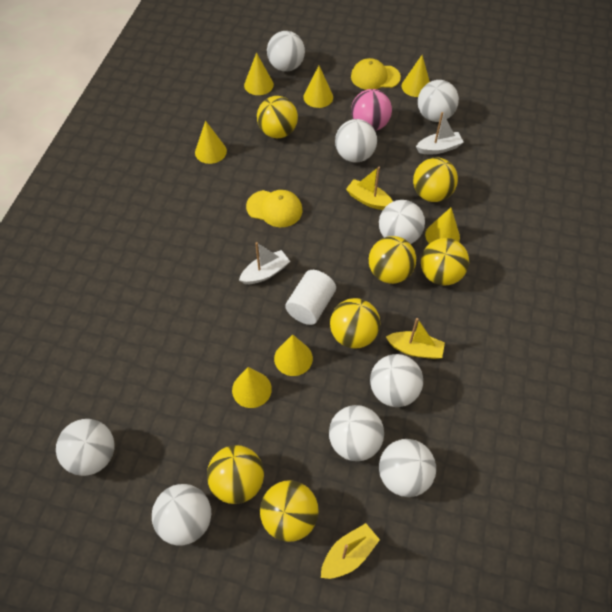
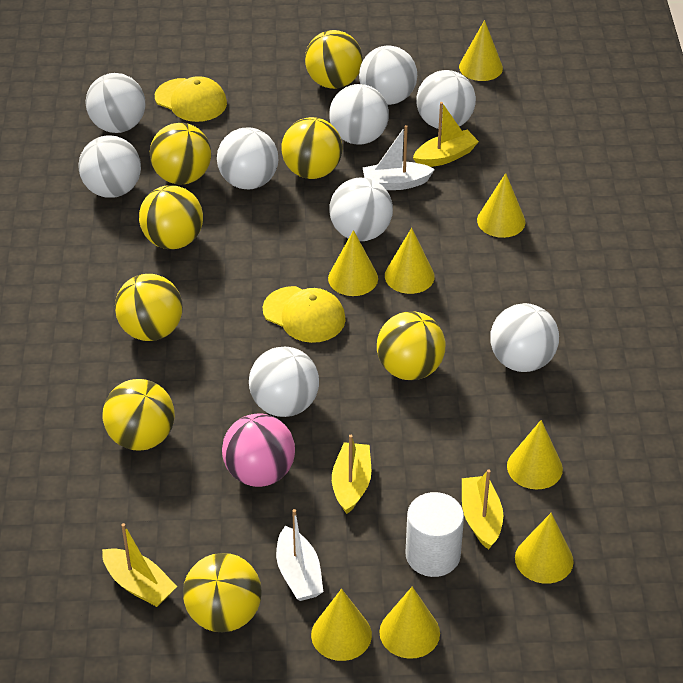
yellow ball: 7 -> 8
yellow boat: 3 -> 4
yellow cone: 7 -> 8

